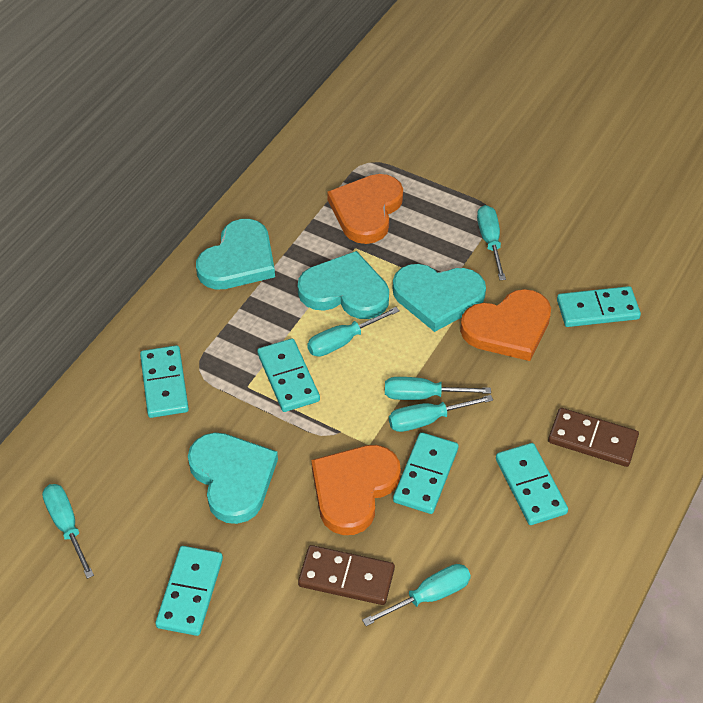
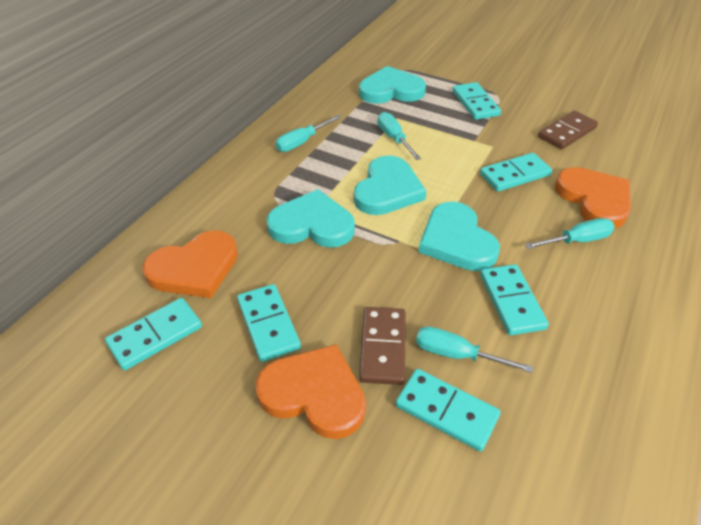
turquoise screwdriver: 6 -> 4

